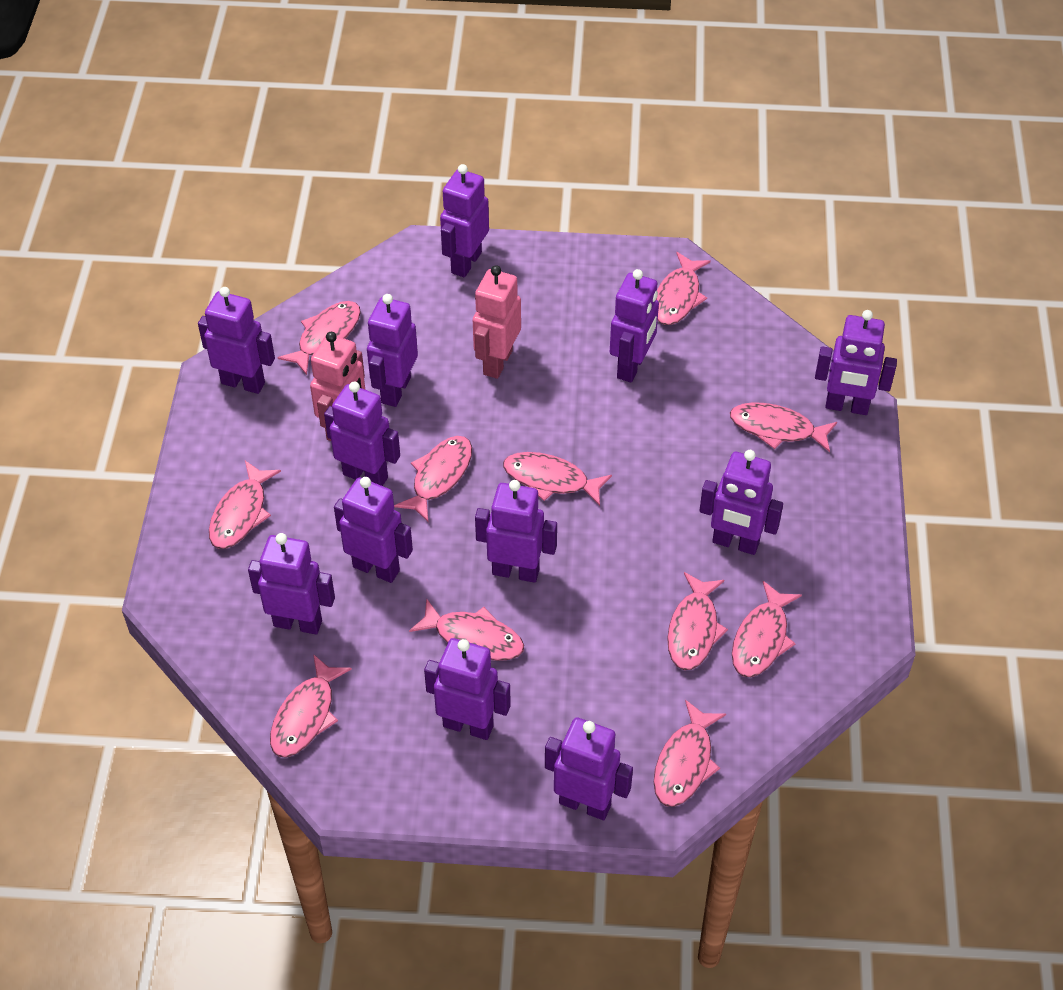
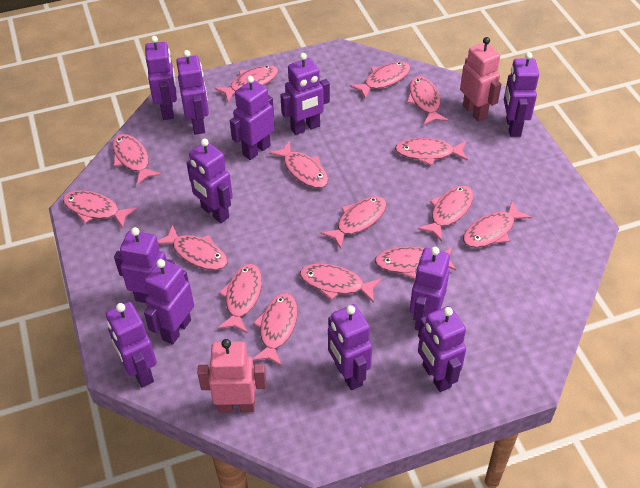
pink fish: 11 -> 15

